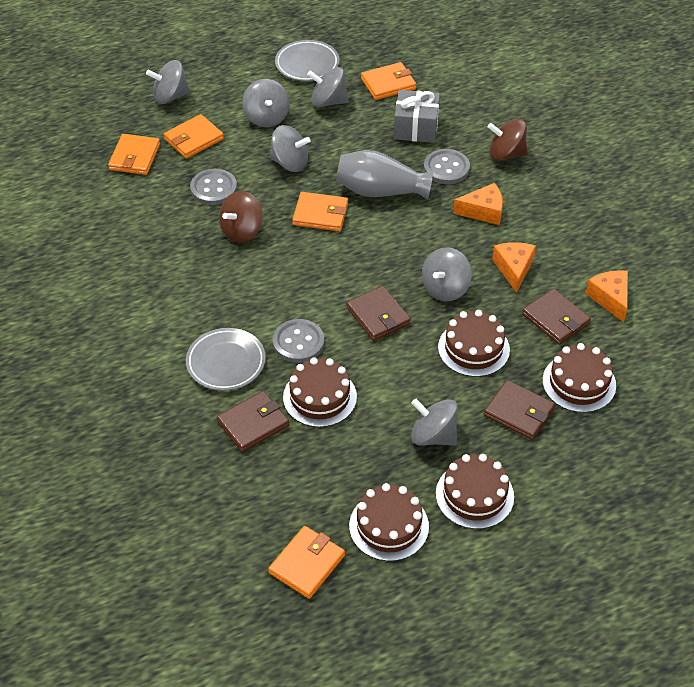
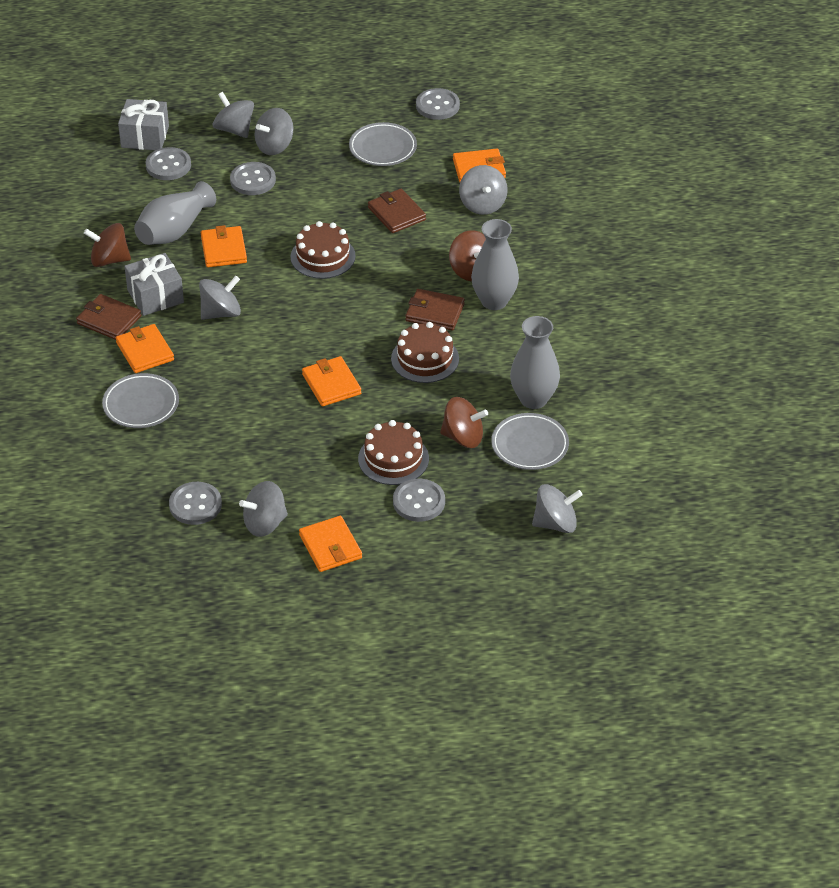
brown cake: 5 -> 3
brown spinning top: 2 -> 3
brown wallet: 4 -> 3
grey button: 3 -> 5
grey gift: 1 -> 2
grey plate: 2 -> 3
grey vase: 1 -> 3
orange cheese: 3 -> 0

